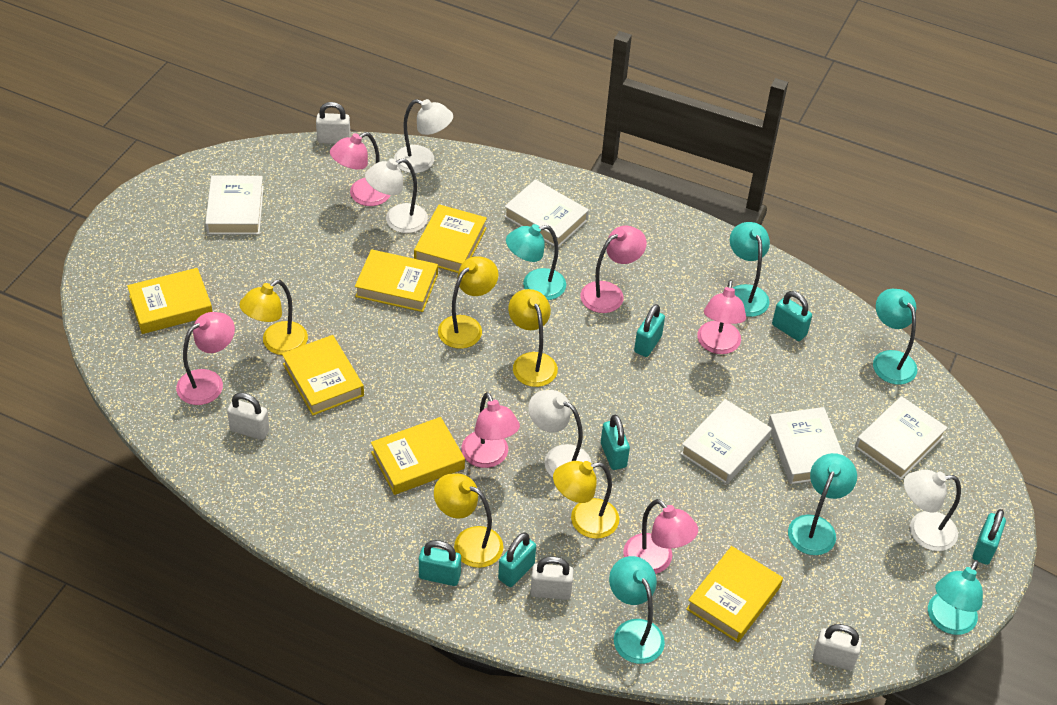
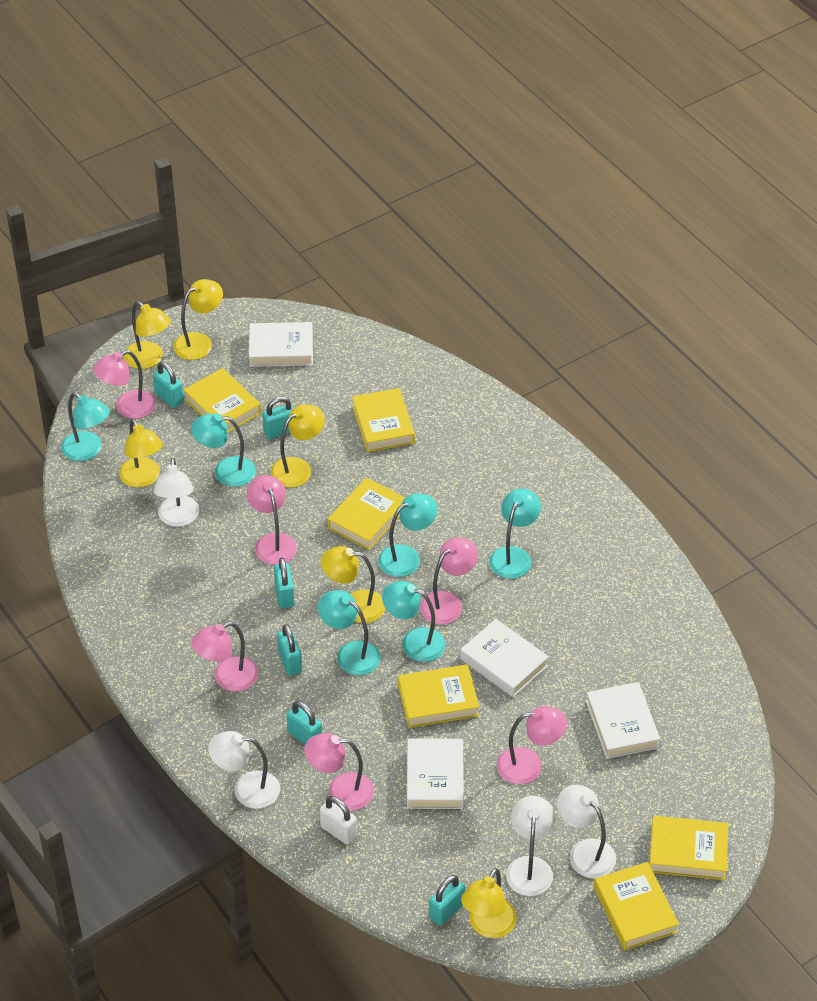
white book: 5 -> 4
white padlock: 4 -> 1
yellow lamp: 5 -> 6

